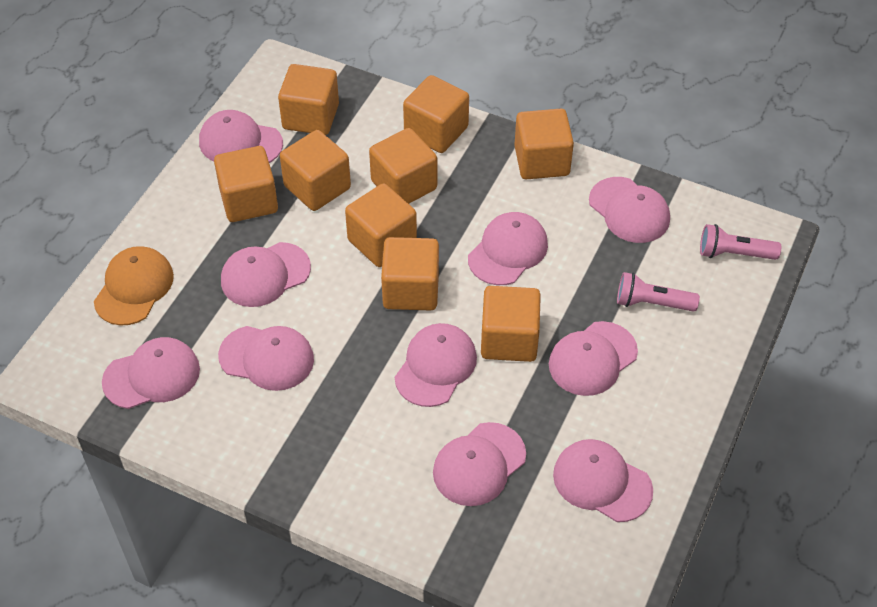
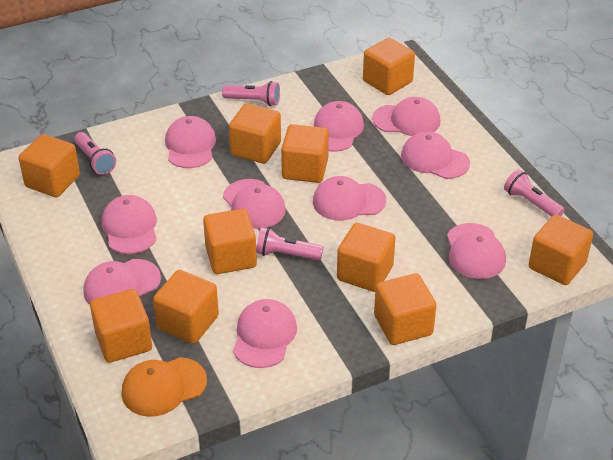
orange cube: 9 -> 10
pink flashlight: 2 -> 4

